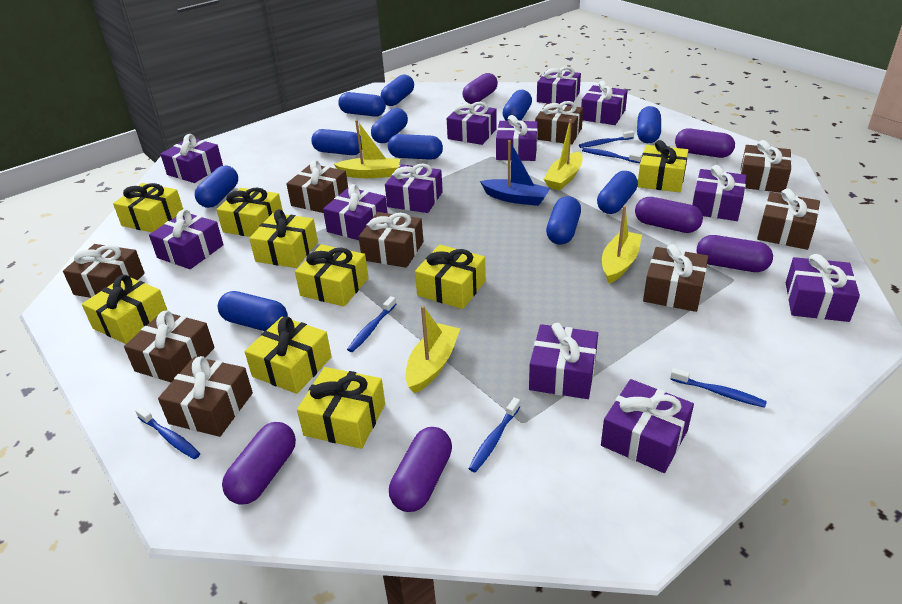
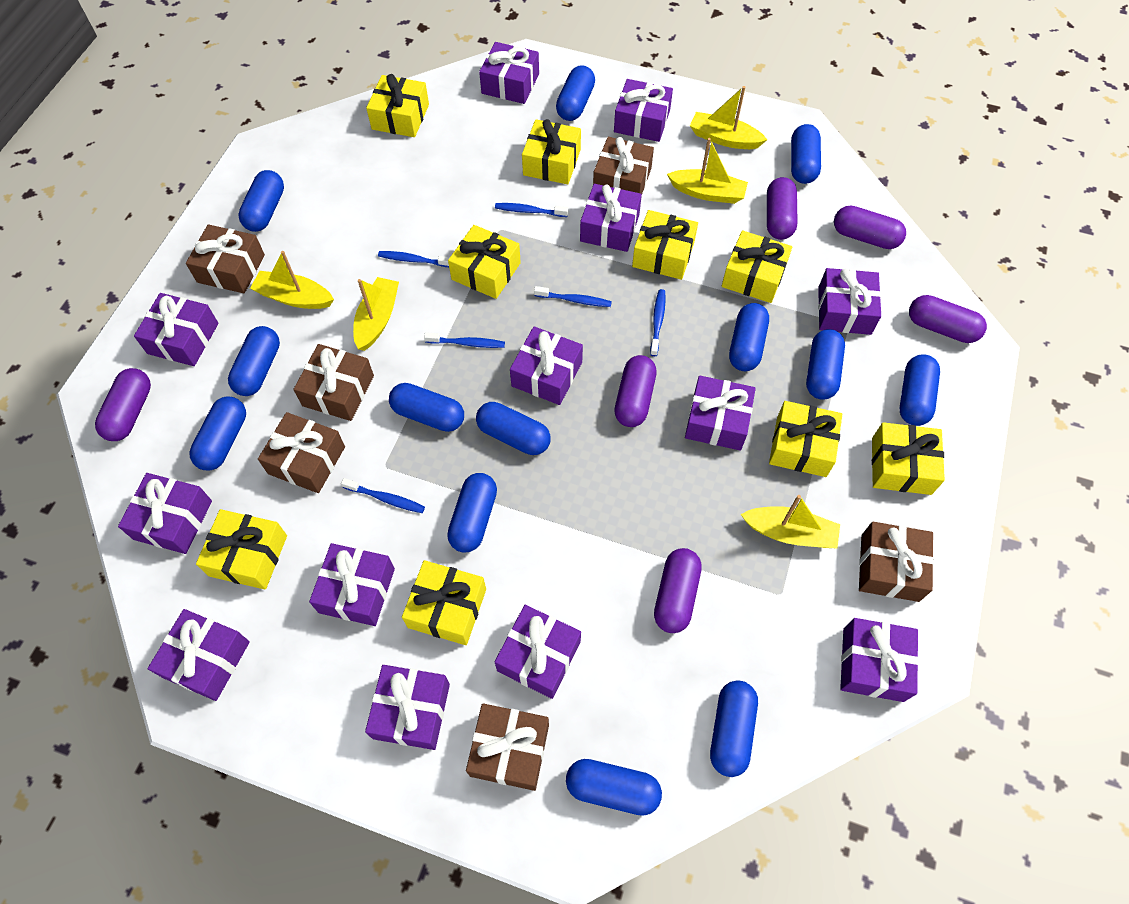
blue boat: 1 -> 0
blue capsule: 11 -> 13
brown gift: 9 -> 6
purple gift: 12 -> 13
yellow boat: 4 -> 5

